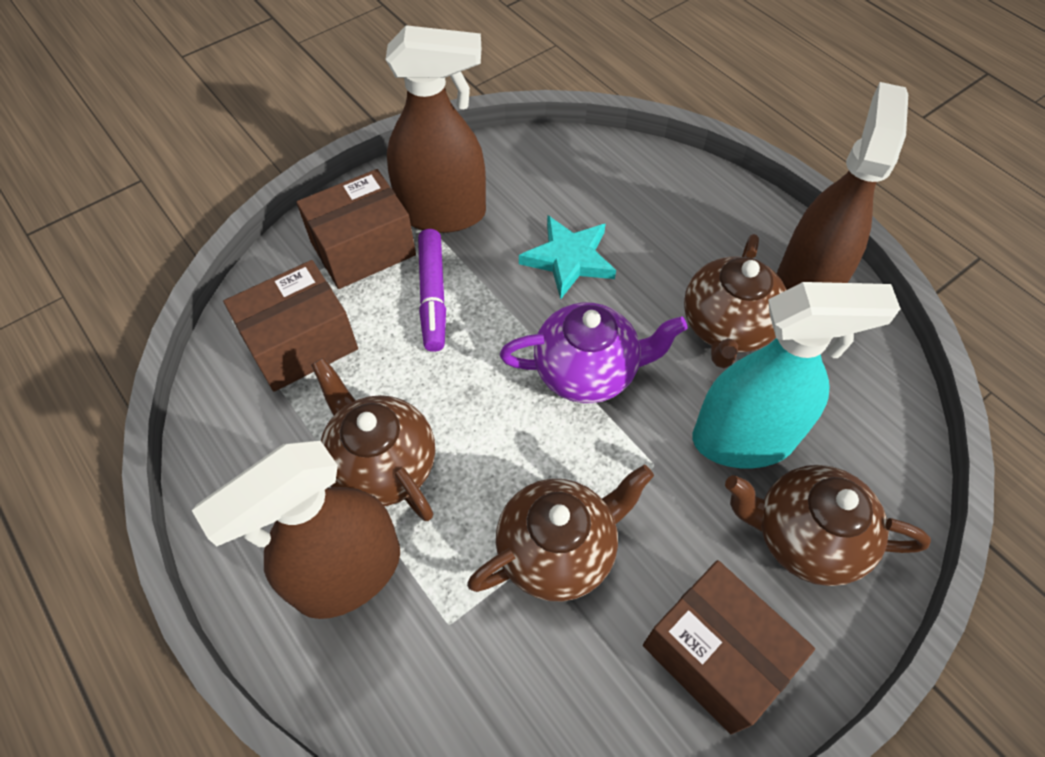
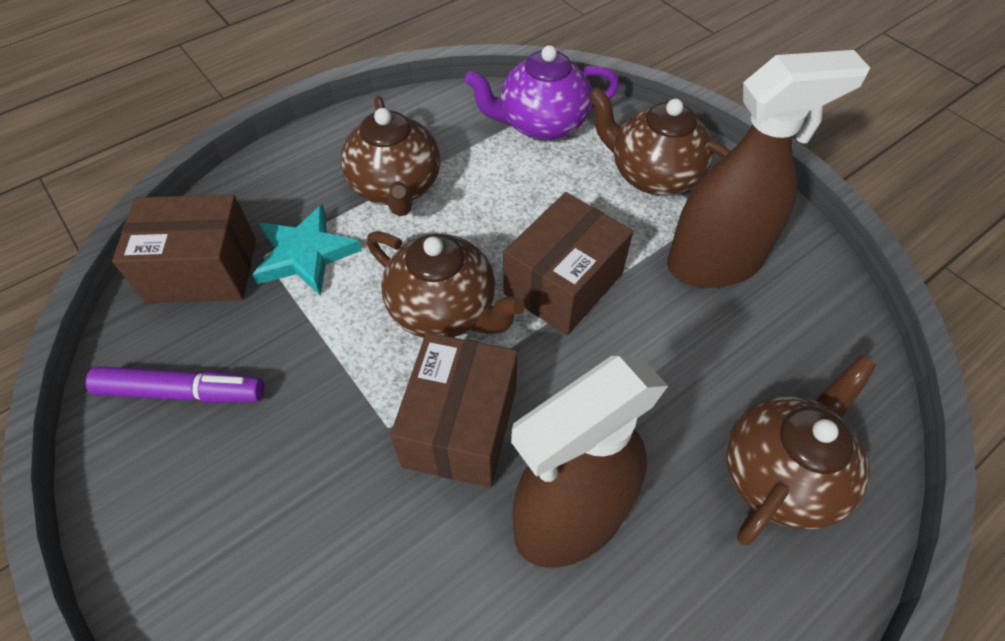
brown spray bottle: 3 -> 2
turquoise spray bottle: 1 -> 0

